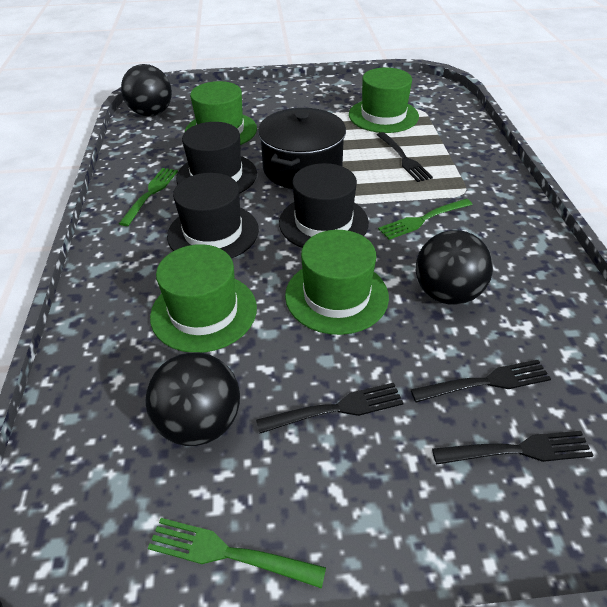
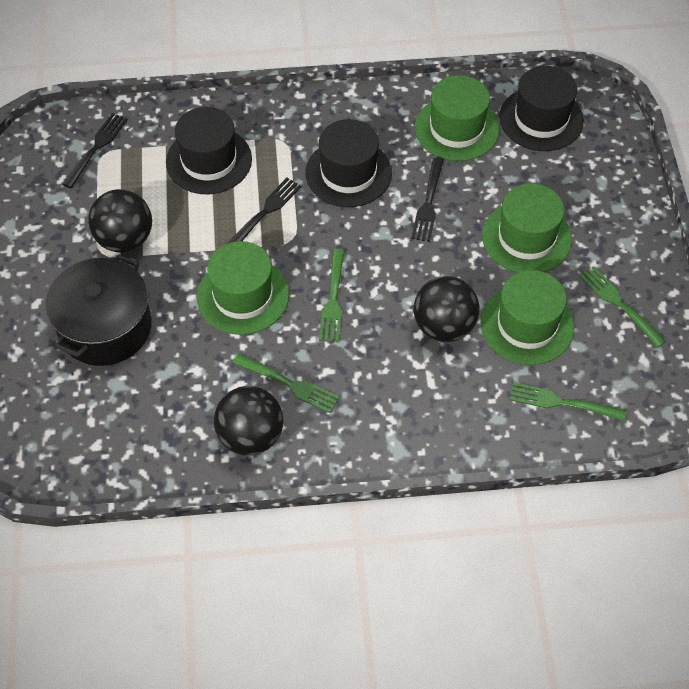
black fork: 4 -> 3
green fork: 3 -> 4

